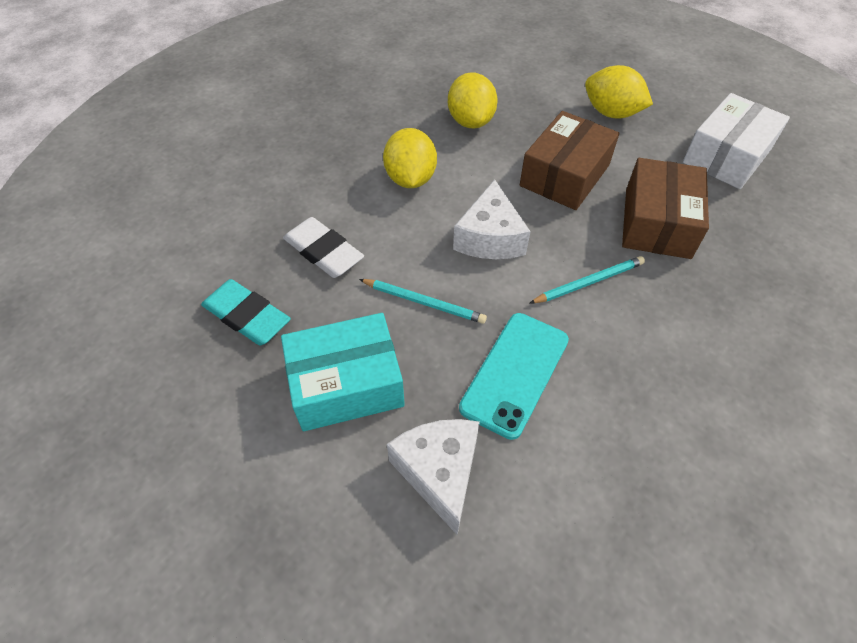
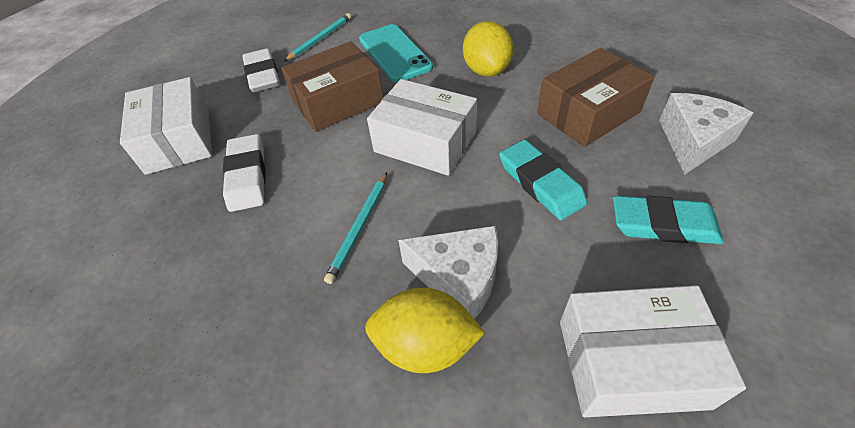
turquoise box: 1 -> 0
turquoise eraser: 1 -> 2
white box: 1 -> 3
white eraser: 1 -> 2
yellow lemon: 3 -> 2

